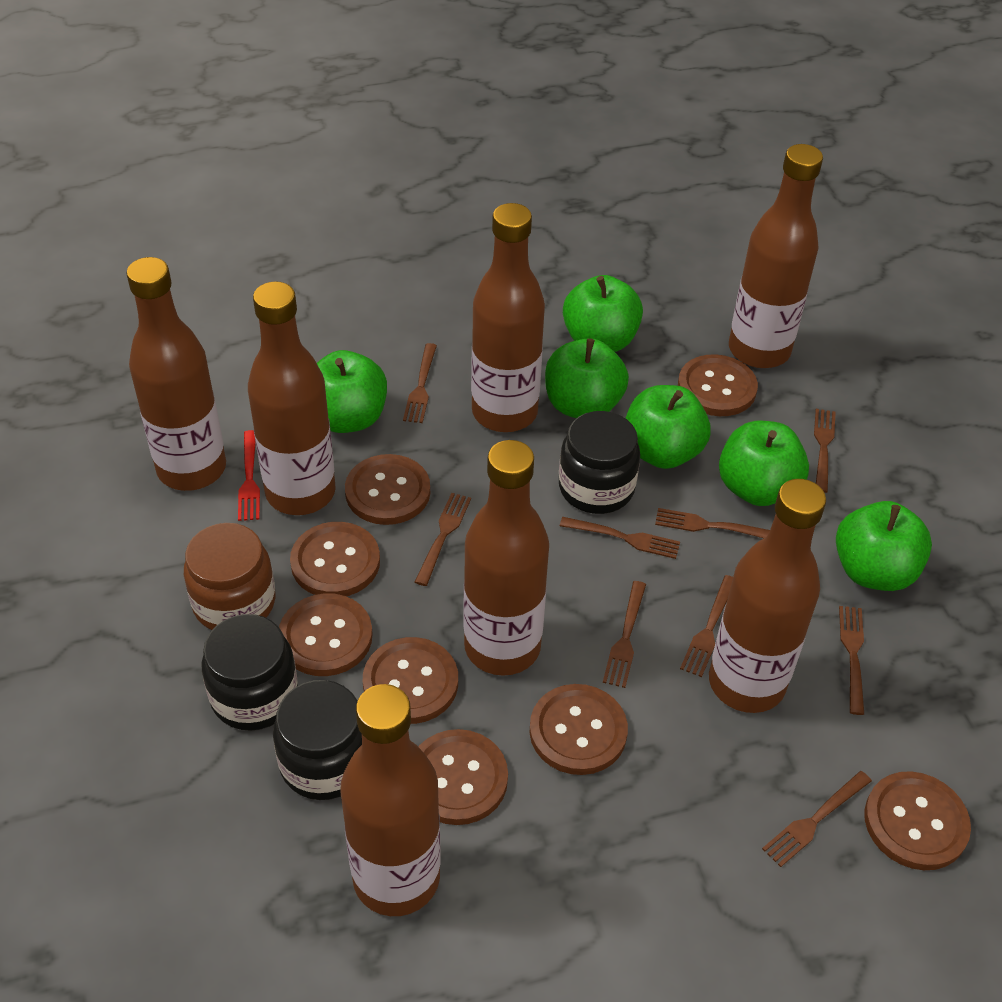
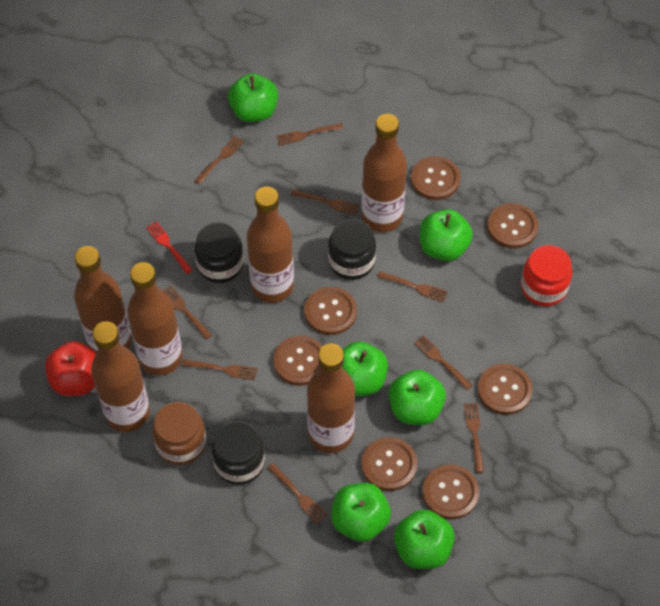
brown bottle: 7 -> 6
brown button: 8 -> 7
red apple: 0 -> 1
red jar: 0 -> 1

